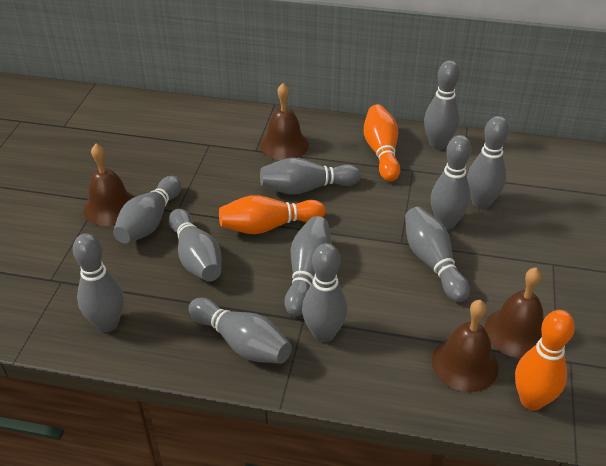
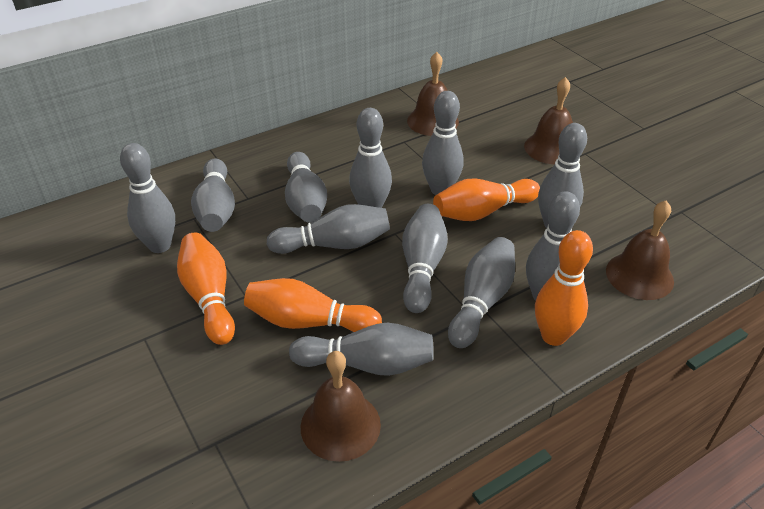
orange bowling pin: 3 -> 4

